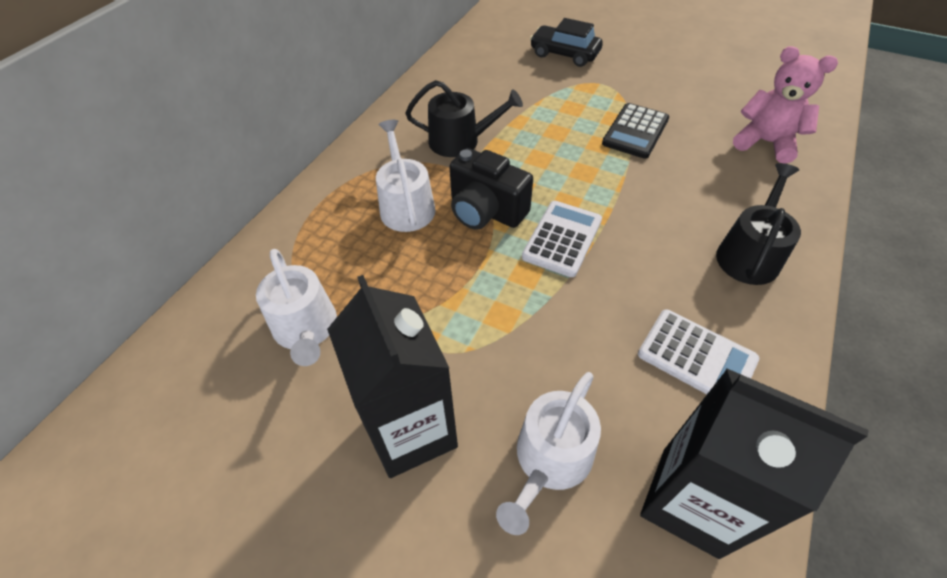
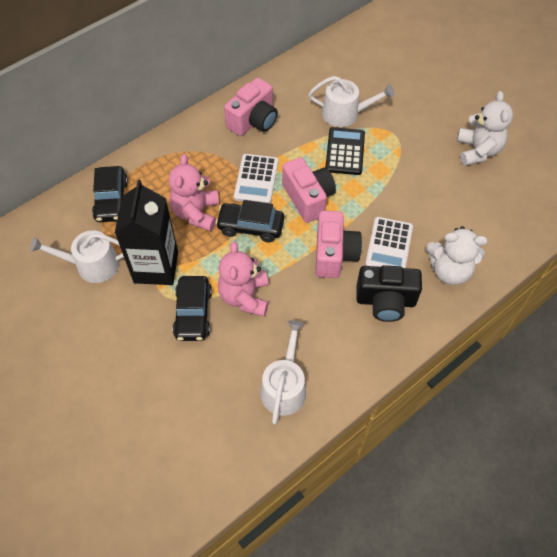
black car: 1 -> 3
black carton: 2 -> 1
black watering can: 2 -> 0
pink camera: 0 -> 3
pink teddy bear: 1 -> 2
white teddy bear: 0 -> 2

